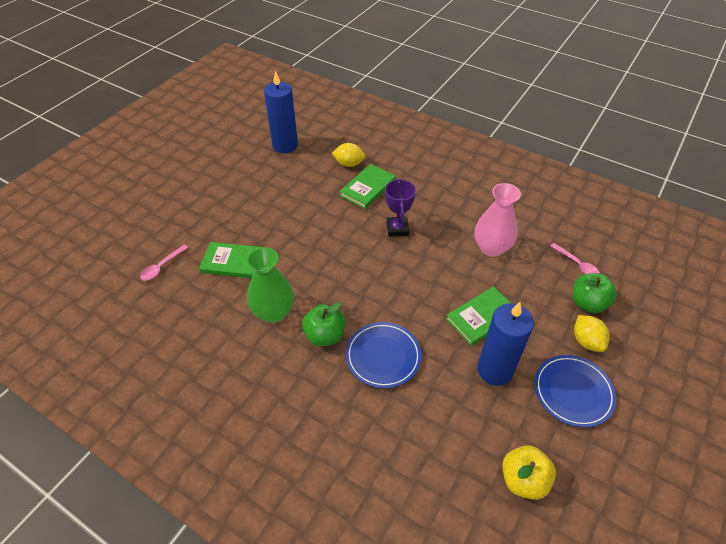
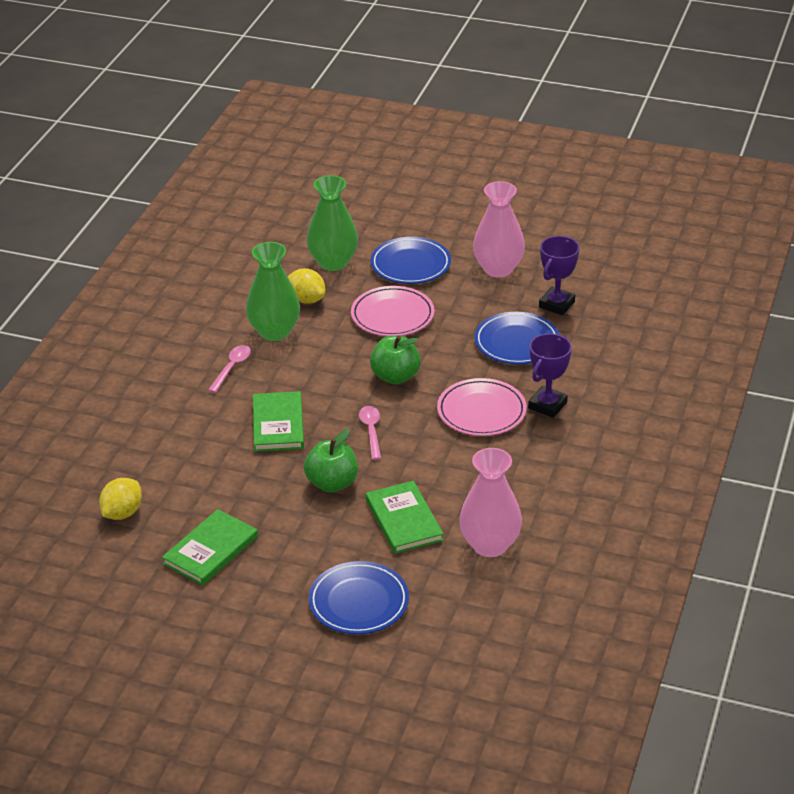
blue candle: 2 -> 0
blue plate: 2 -> 3
green vase: 1 -> 2
pink plate: 0 -> 2
pink vase: 1 -> 2
purple trophy: 1 -> 2
yellow apple: 1 -> 0

